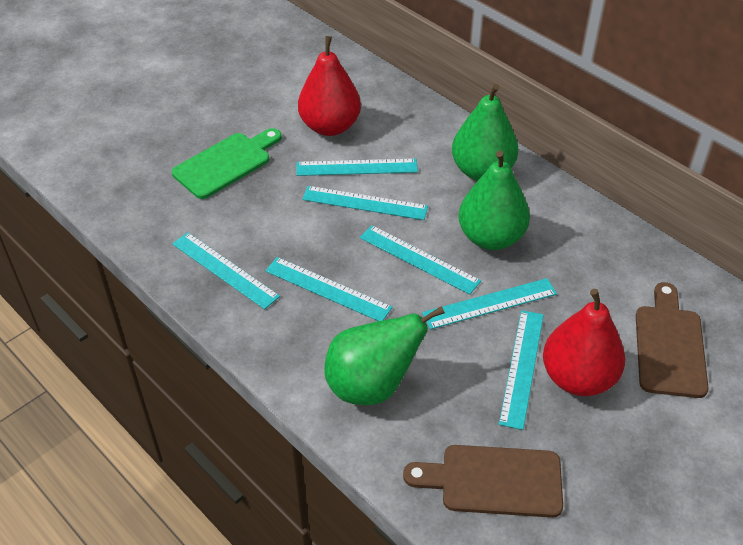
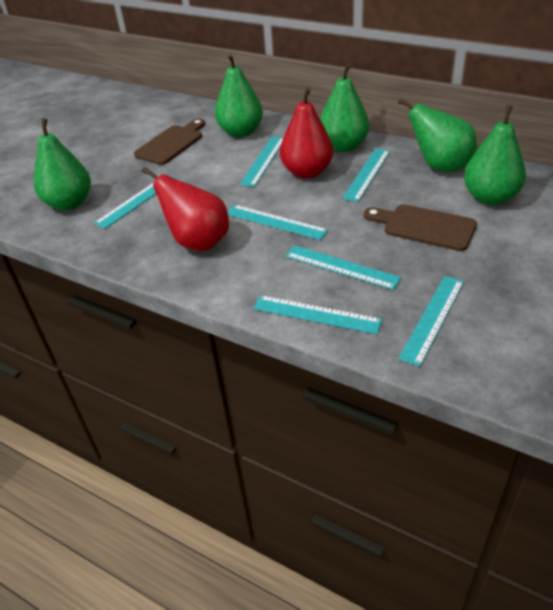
green cutting board: 1 -> 0
green pear: 3 -> 5

